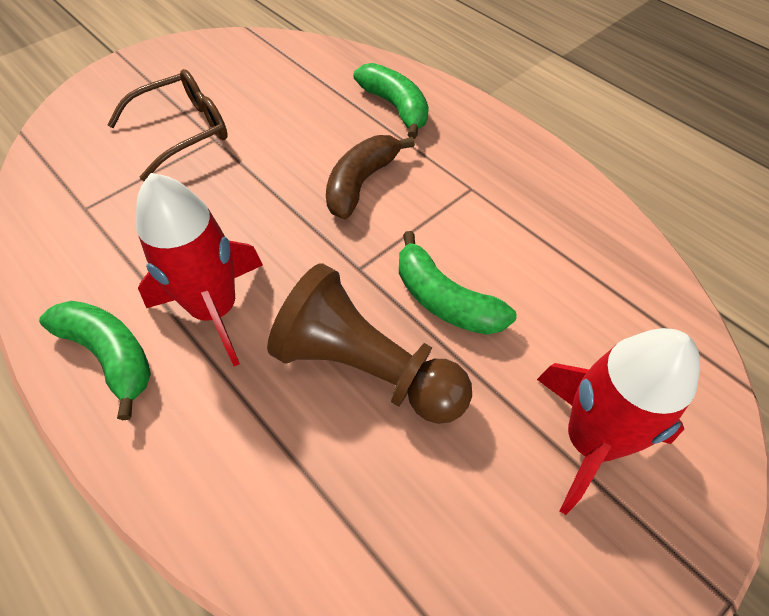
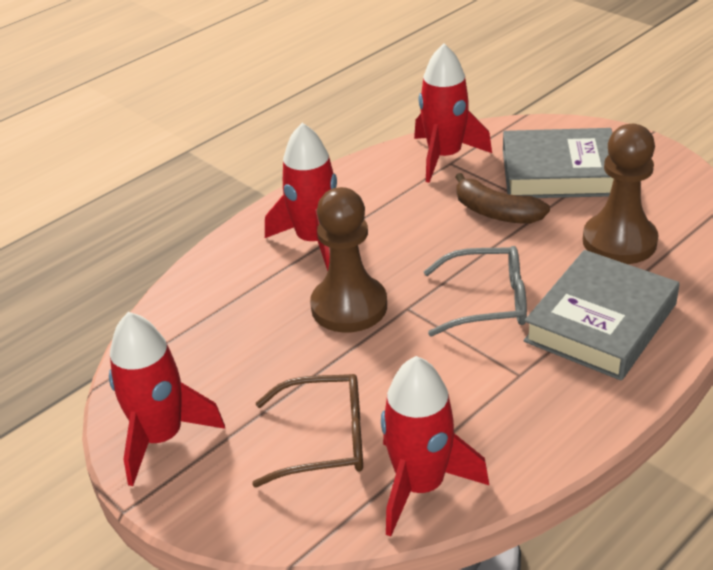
brown pawn: 1 -> 2
green banana: 3 -> 0
grey book: 0 -> 2
grey glasses: 0 -> 1
red rocket: 2 -> 4

